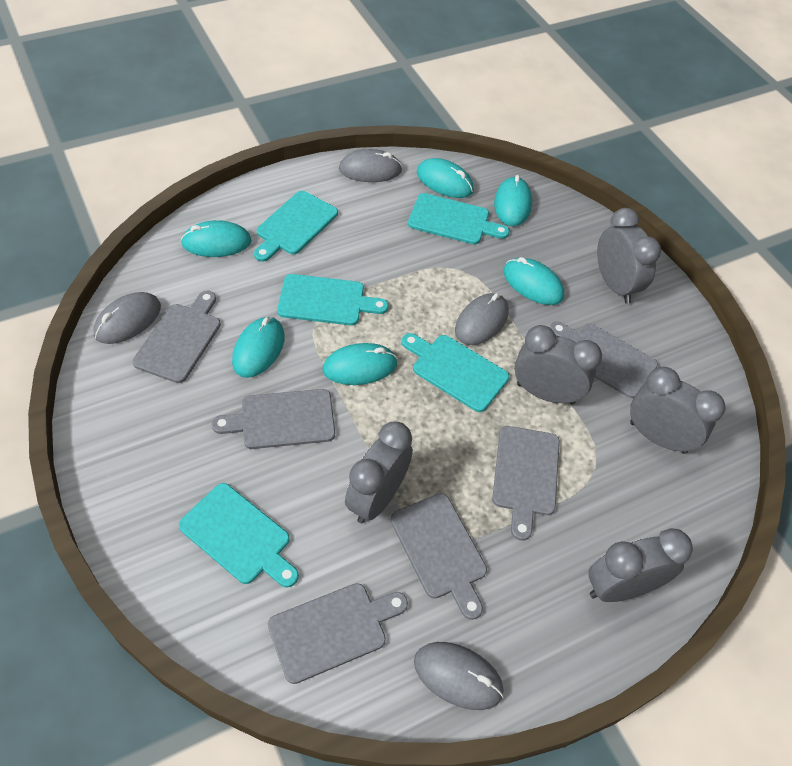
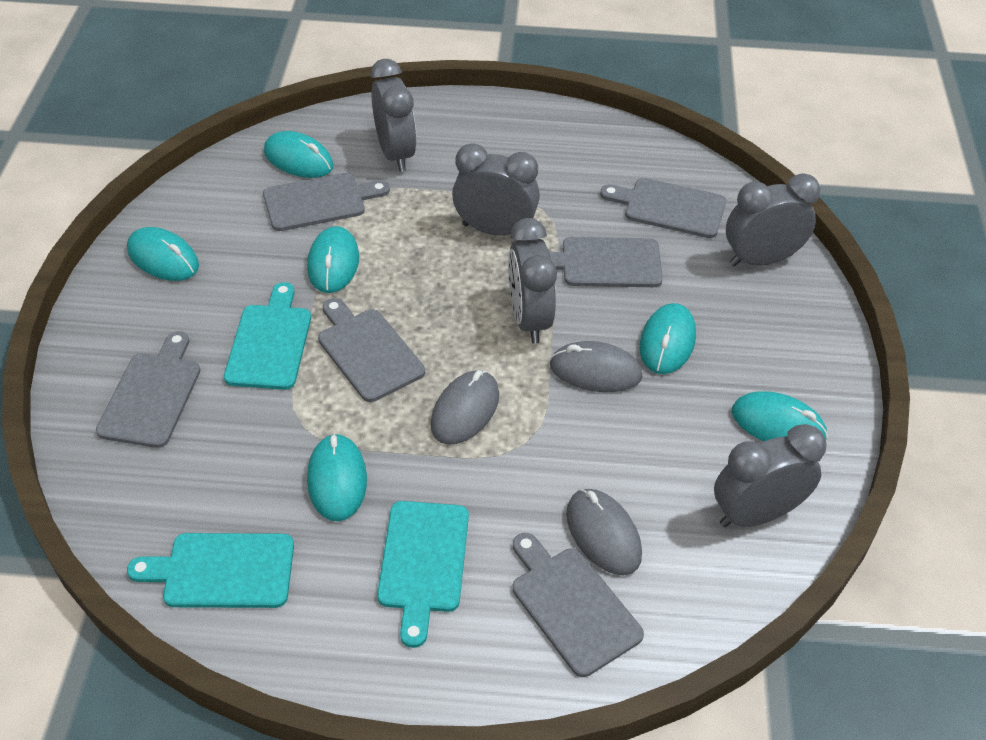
grey mouse: 4 -> 3
turquoise cutting board: 5 -> 3

